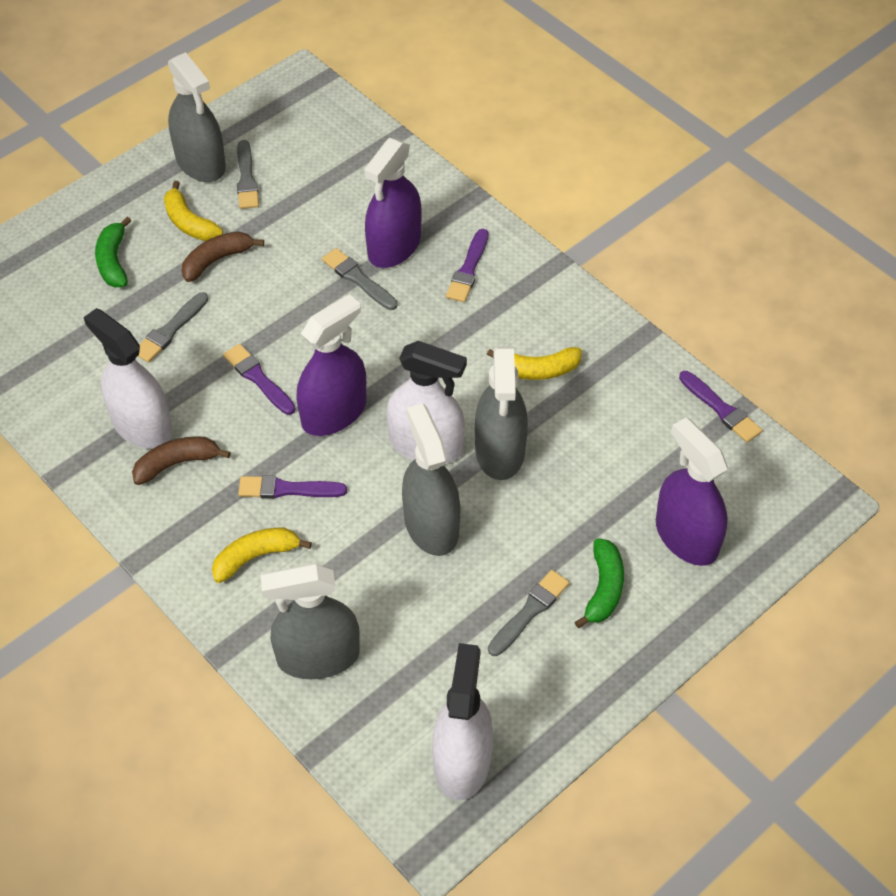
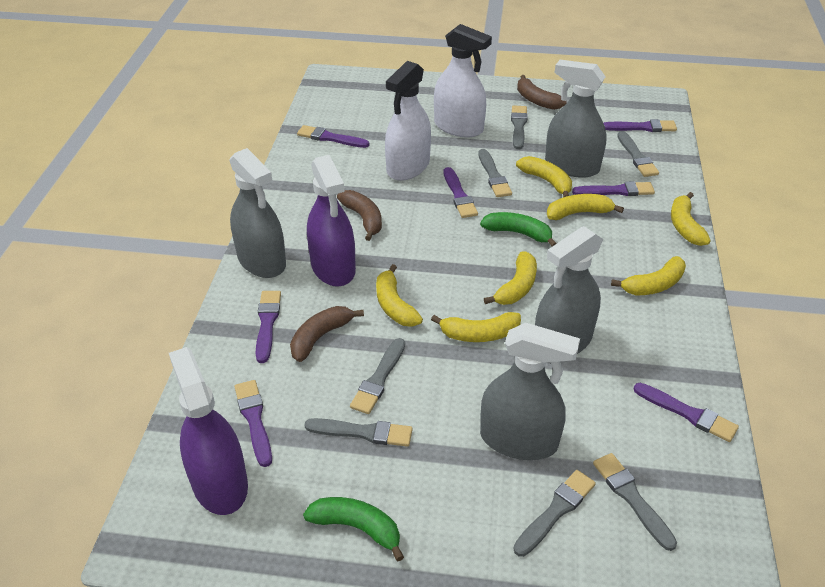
brown banana: 2 -> 3
grey brush: 4 -> 7
purple brush: 4 -> 7
purple spray bottle: 3 -> 2
white spray bottle: 3 -> 2
yellow banana: 3 -> 7

